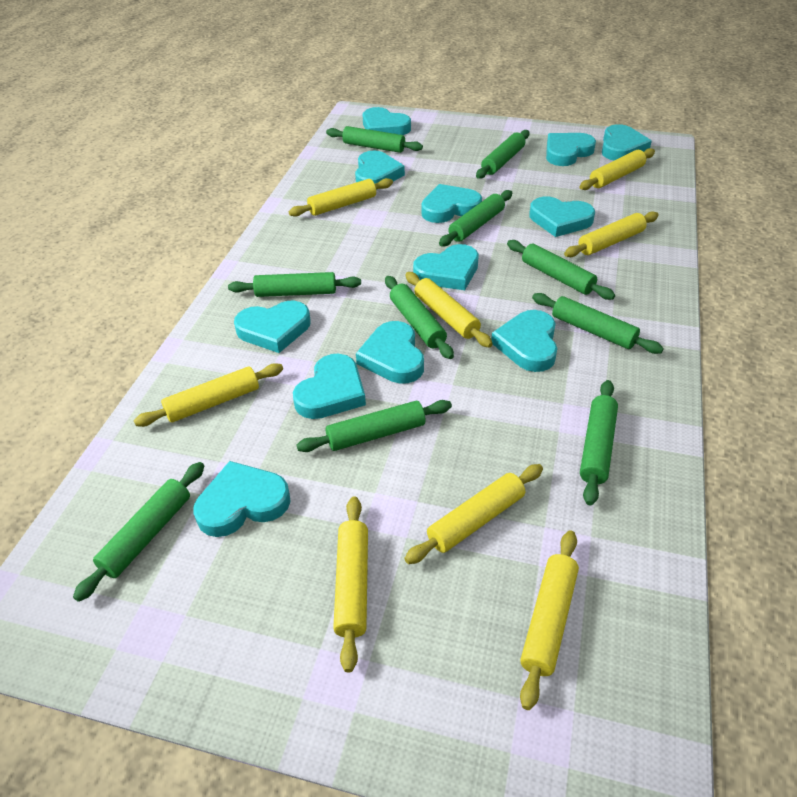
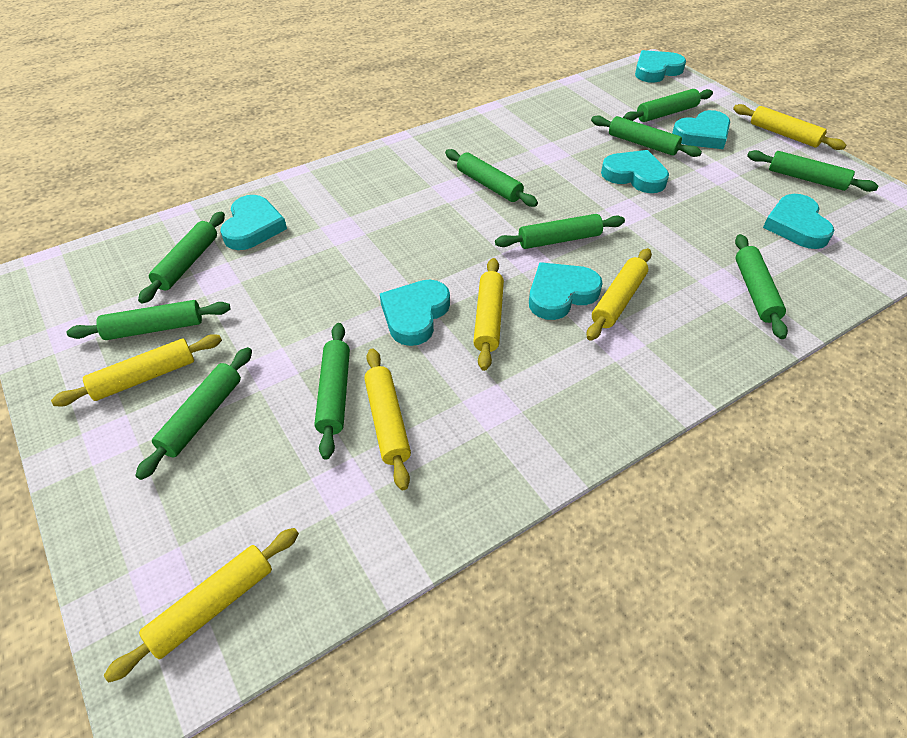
turquoise heart: 12 -> 7
yellow rolling pin: 8 -> 6

